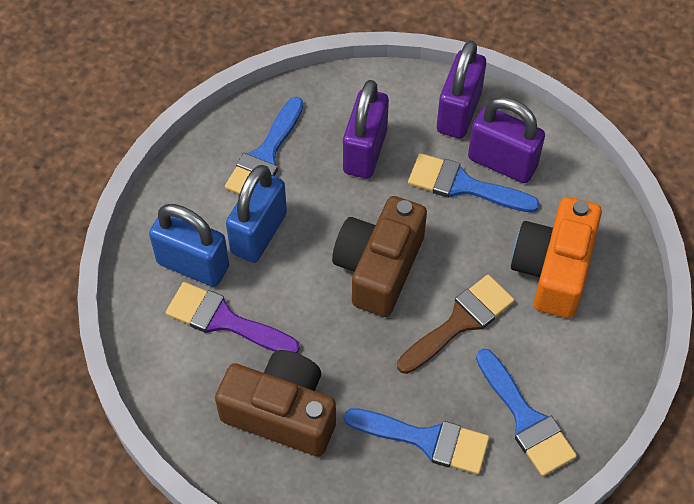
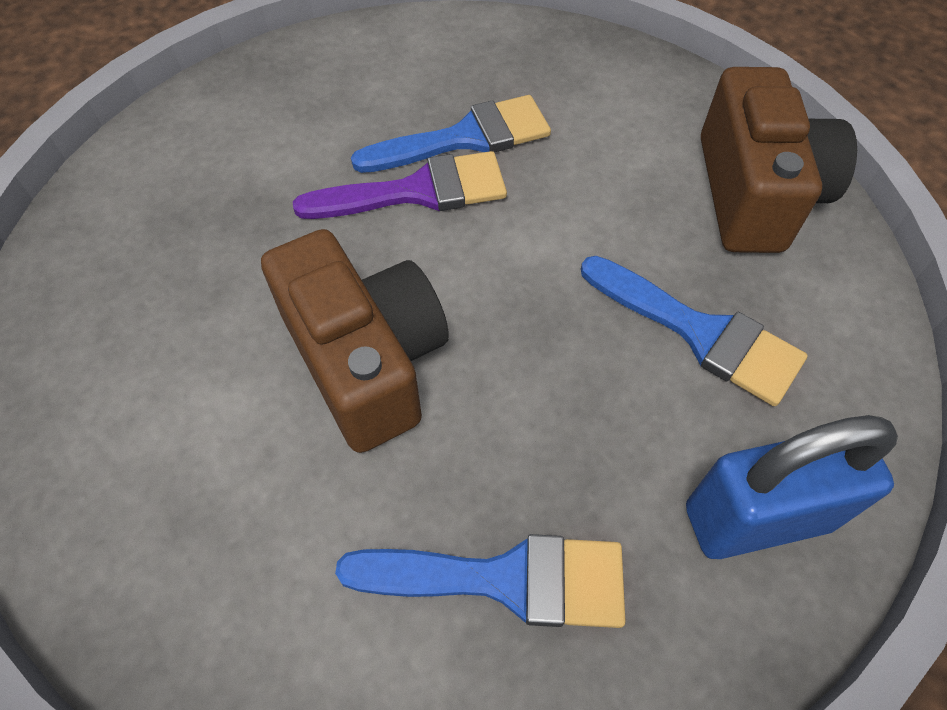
blue brush: 4 -> 3
blue padlock: 2 -> 1
brown brush: 1 -> 0
orange camera: 1 -> 0
purple padlock: 3 -> 0

